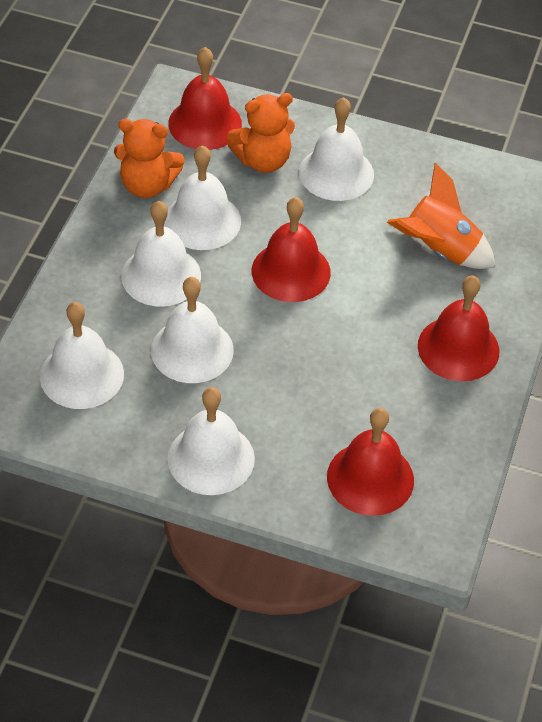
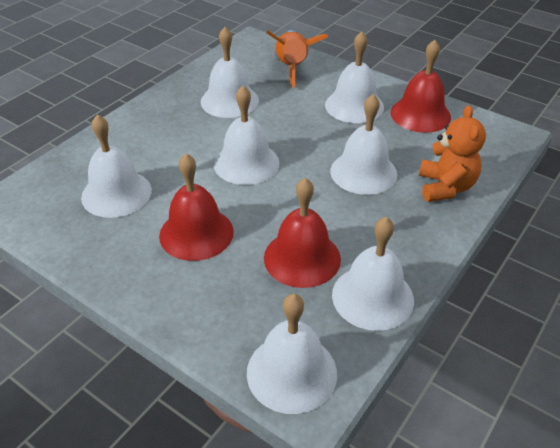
orange teddy bear: 2 -> 1
red bell: 4 -> 3
white bell: 6 -> 7

